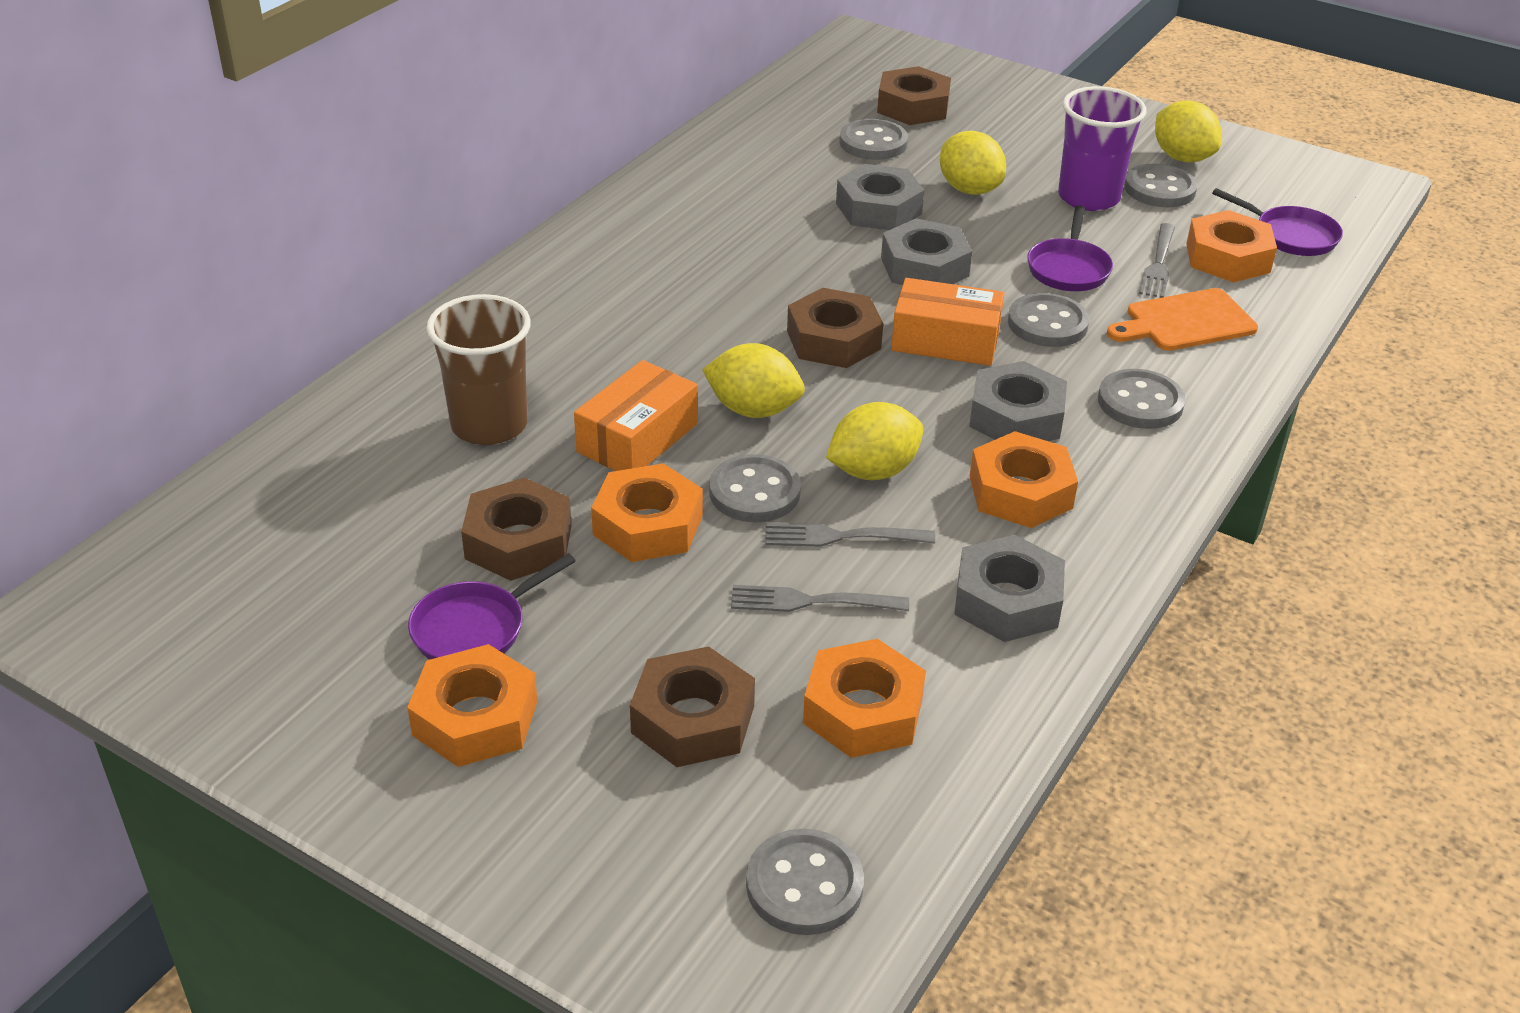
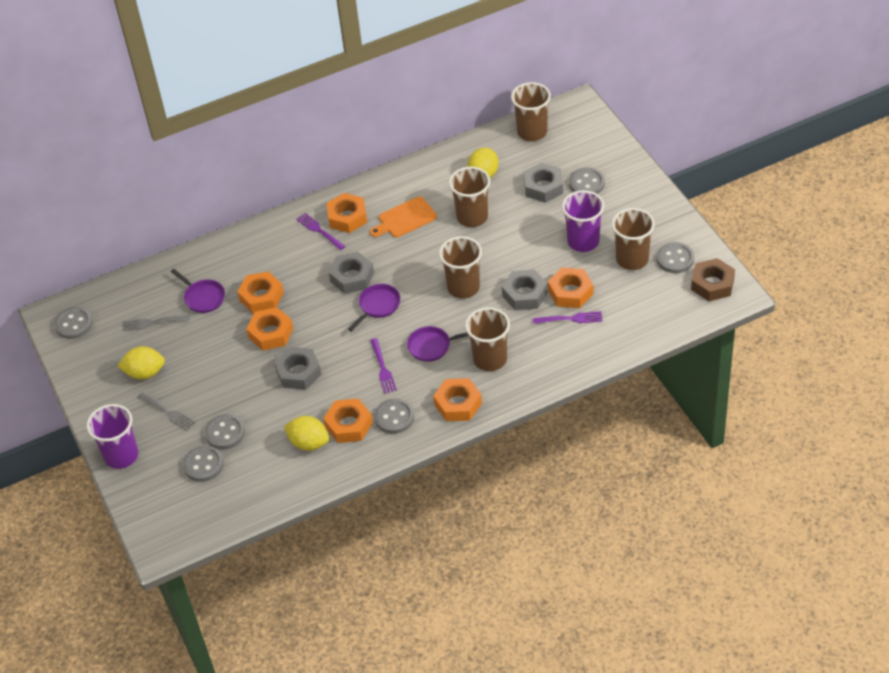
brown cup: 1 -> 5
brown nut: 4 -> 1
grey fork: 3 -> 2
orange box: 2 -> 0
orange nut: 5 -> 6
purple cup: 1 -> 2
purple fork: 0 -> 3
yellow lemon: 4 -> 3

